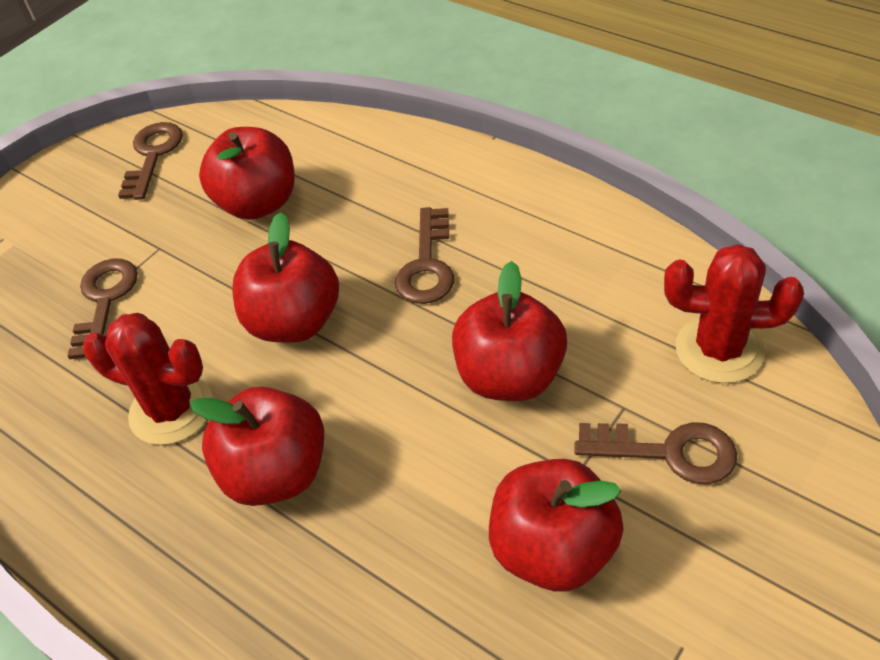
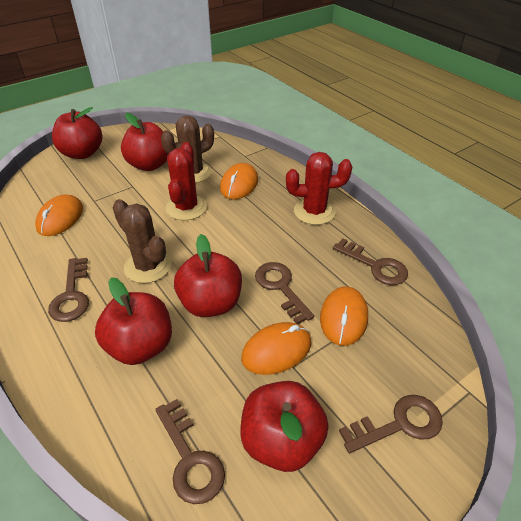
brown cactus: 0 -> 2
brown key: 4 -> 5
orange mouse: 0 -> 4

